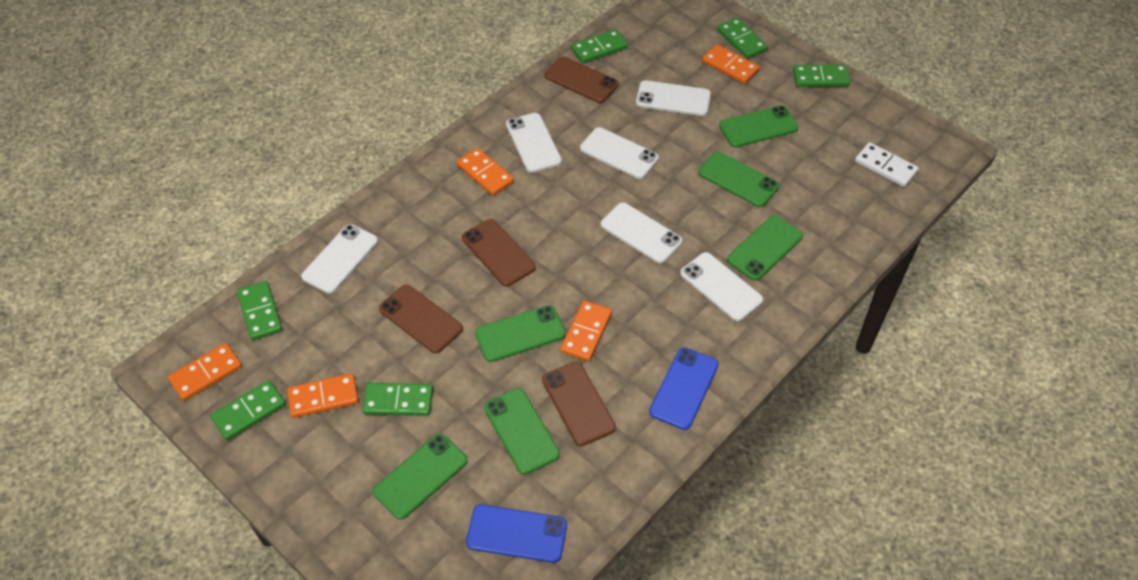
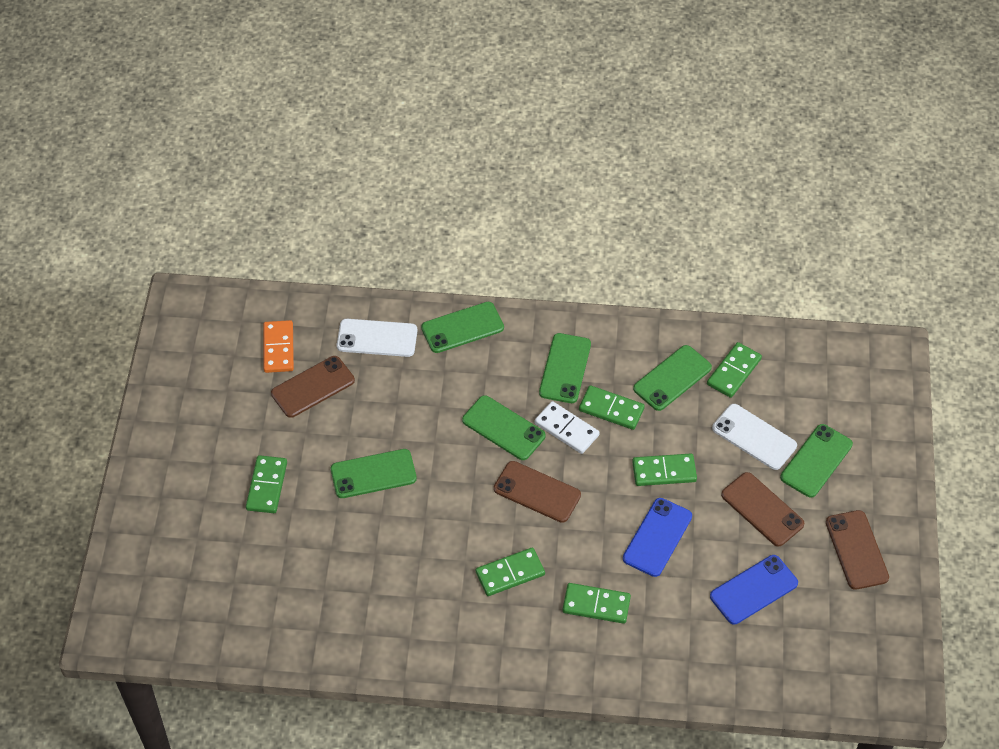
orange domino: 5 -> 1
white phone: 6 -> 2

